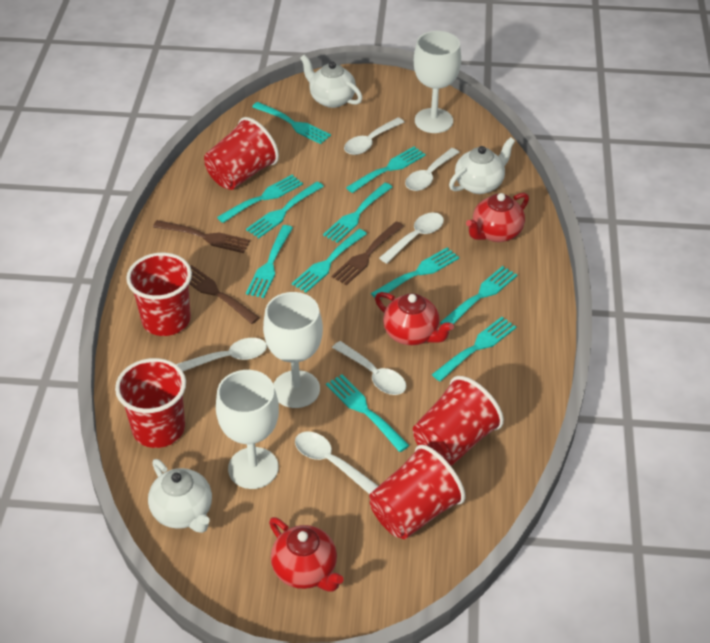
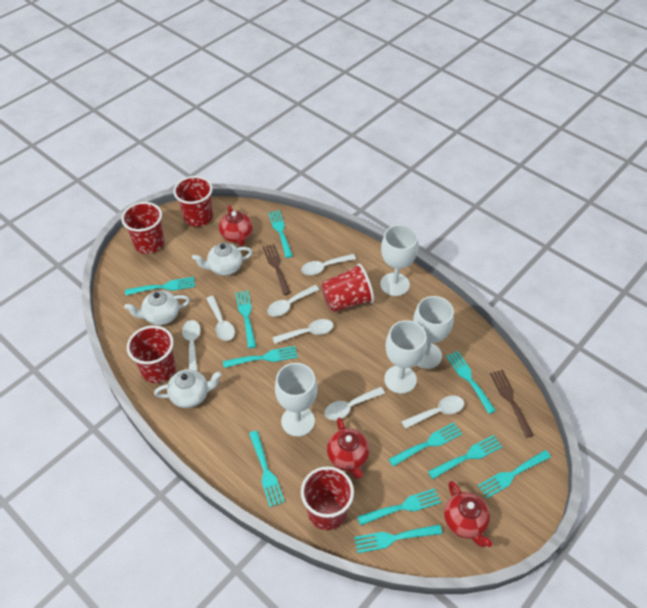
brown fork: 3 -> 2
white goblet: 3 -> 4
white spoon: 6 -> 7

